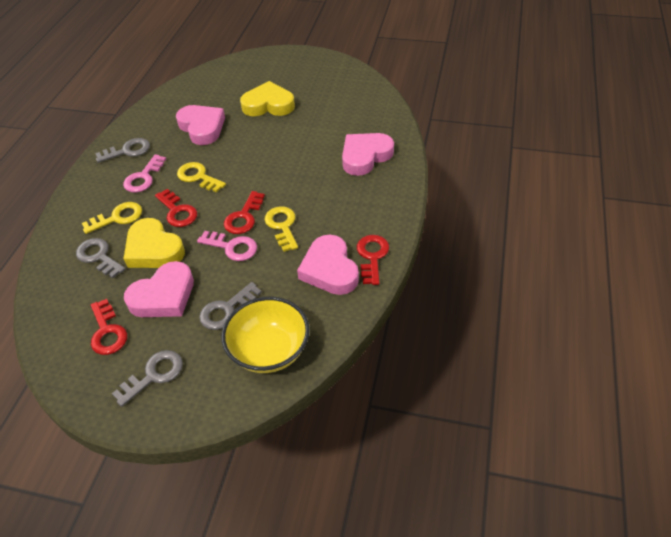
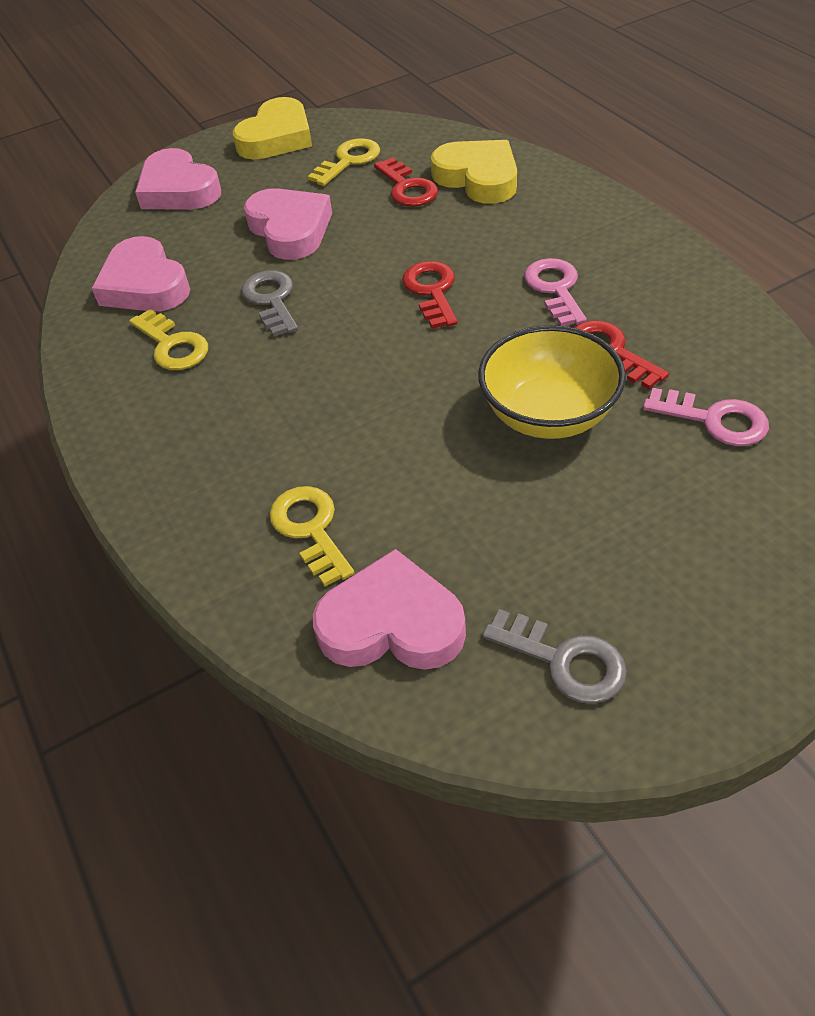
grey key: 4 -> 2
red key: 4 -> 3

